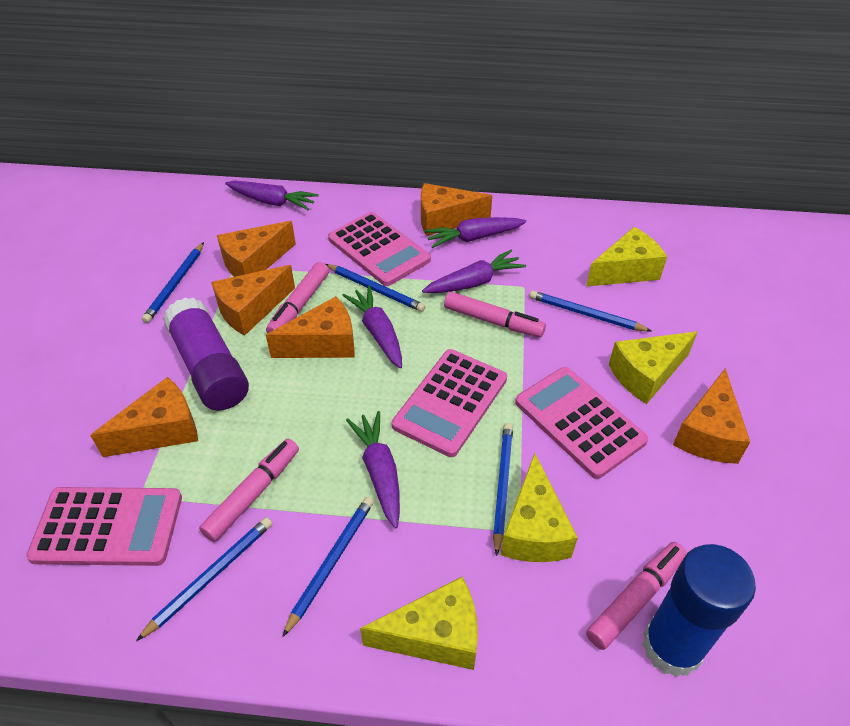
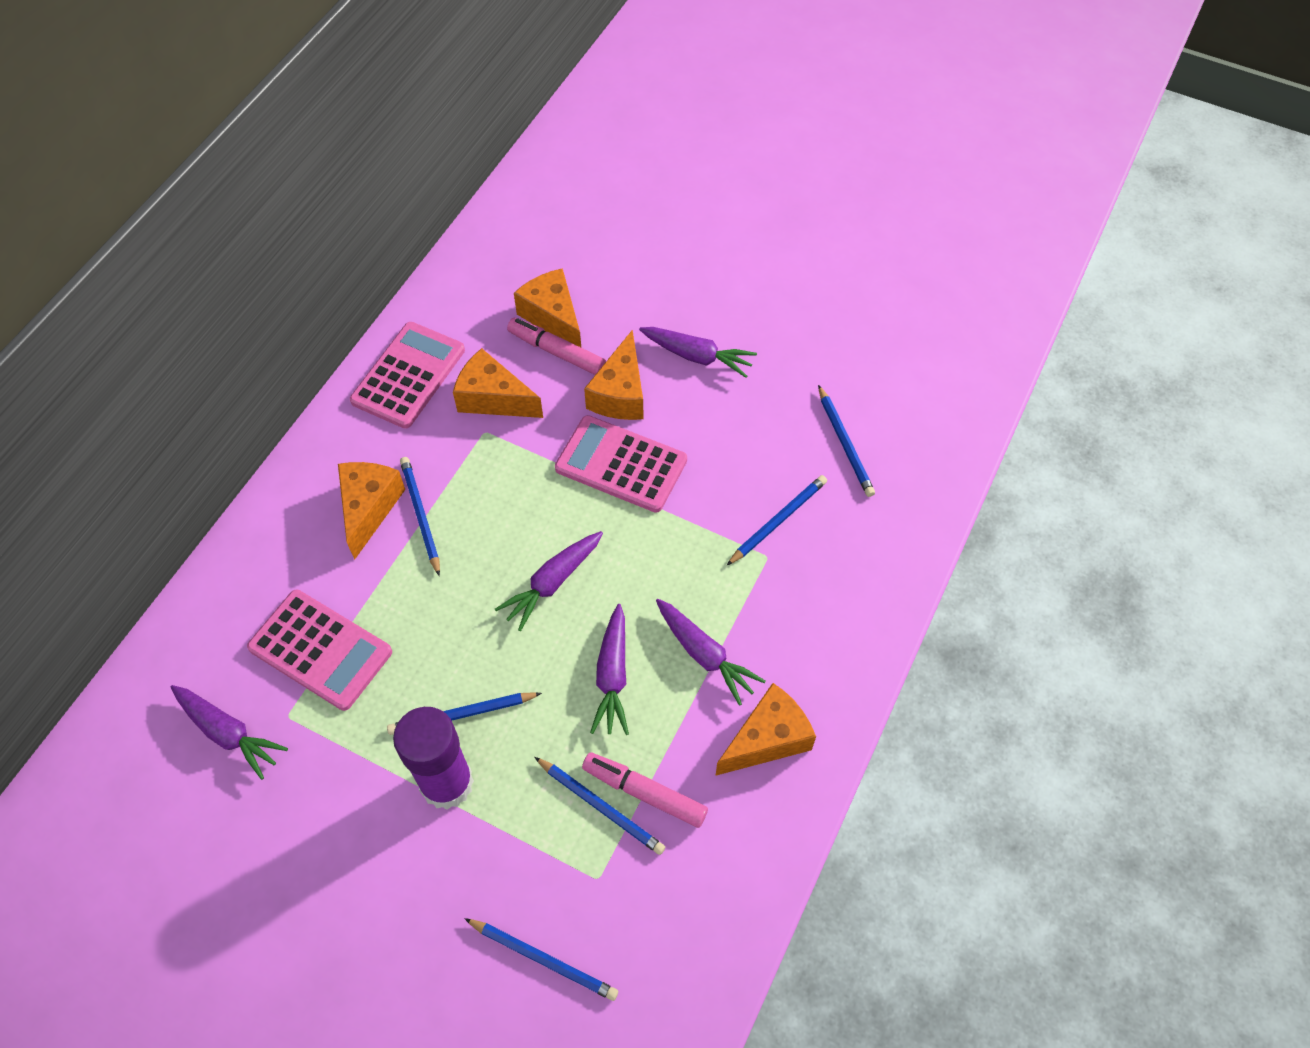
blue glue stick: 1 -> 0
orange cheese: 6 -> 5
pink calculator: 4 -> 3
pink marker: 4 -> 2
yellow cheese: 4 -> 0

